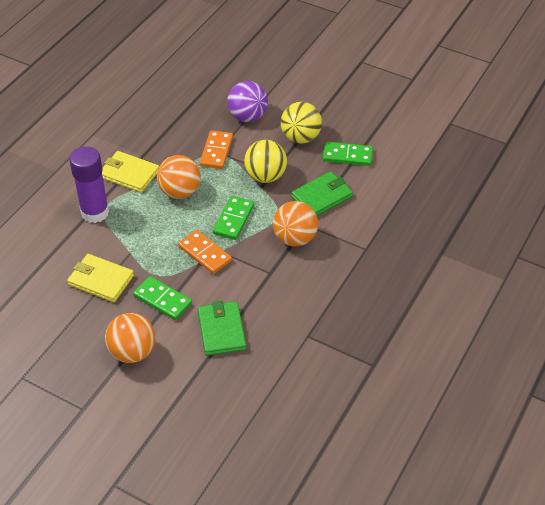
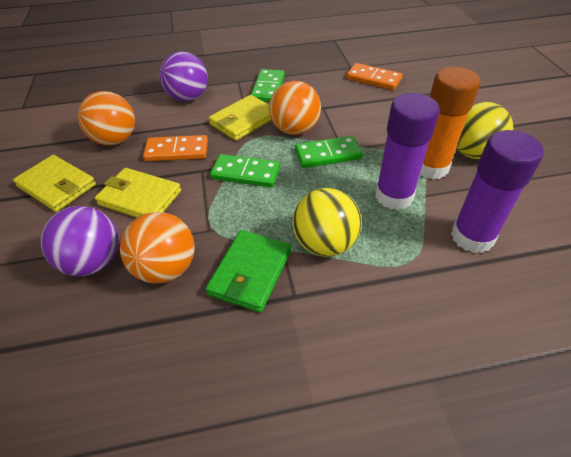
green wallet: 2 -> 1
orange glue stick: 0 -> 1
purple ball: 1 -> 2
purple glue stick: 1 -> 2
yellow wallet: 2 -> 3

